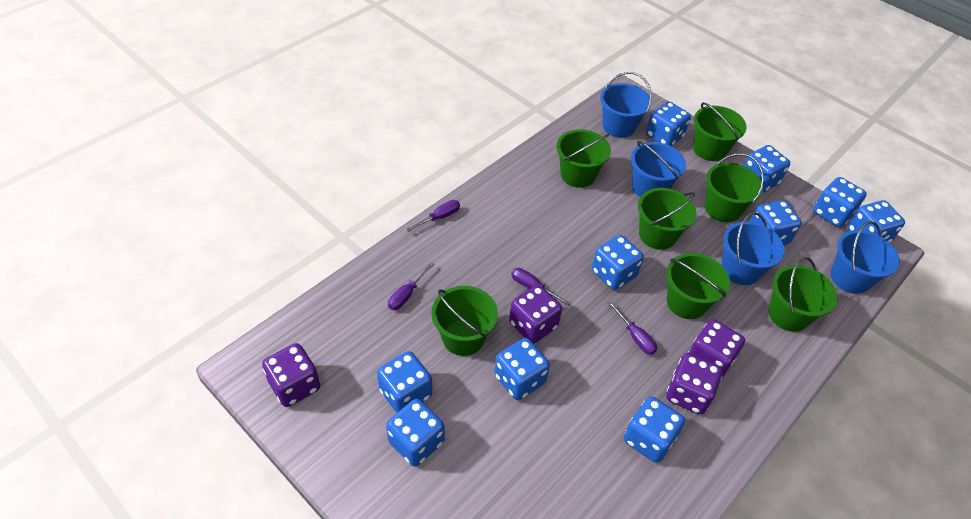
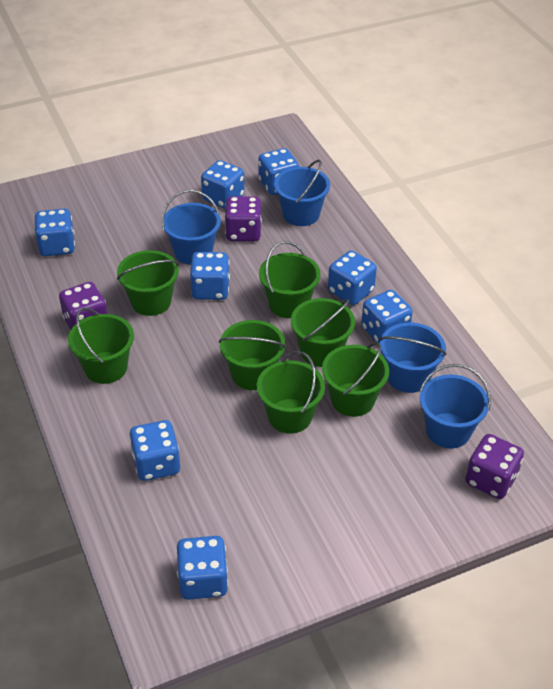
blue dice: 10 -> 8
purple dice: 4 -> 3
purple screwdriver: 4 -> 0

